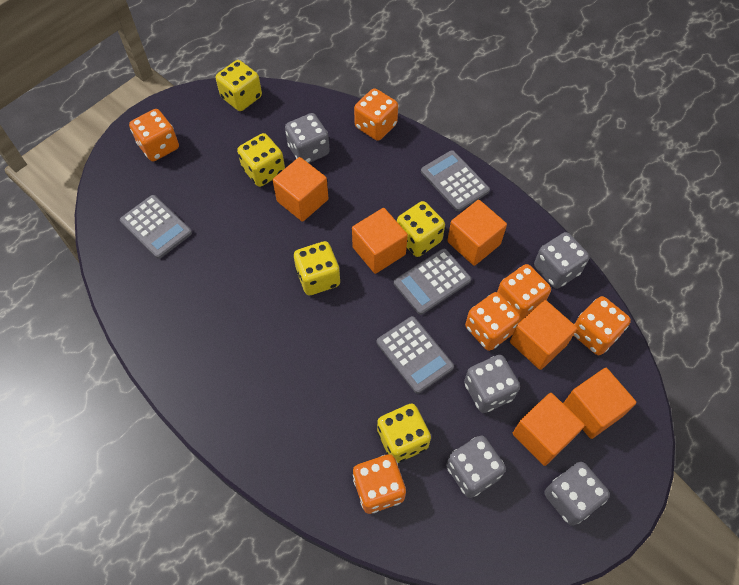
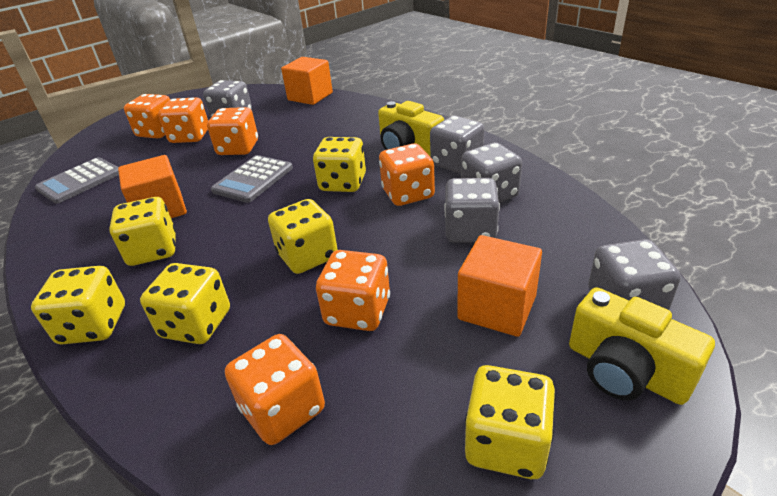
grey calculator: 4 -> 2
orange cube: 6 -> 3
yellow camera: 0 -> 2
yellow dice: 5 -> 6

